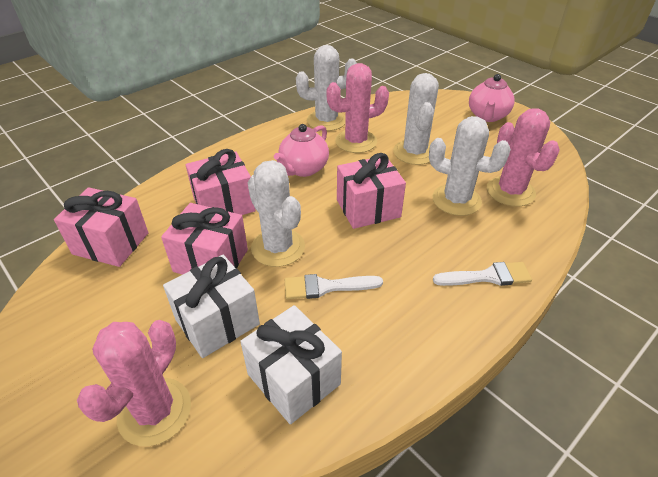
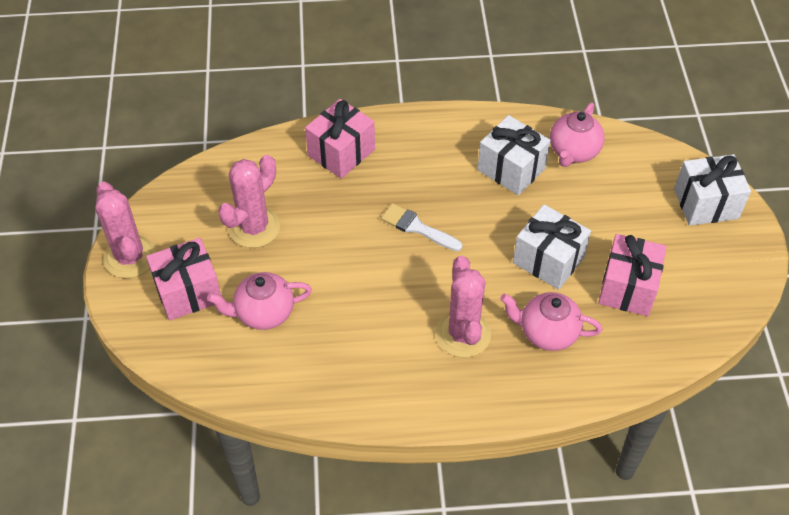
pink gift: 4 -> 3
pink teapot: 2 -> 3
white brush: 2 -> 1
white cactus: 4 -> 0
white gift: 2 -> 3

